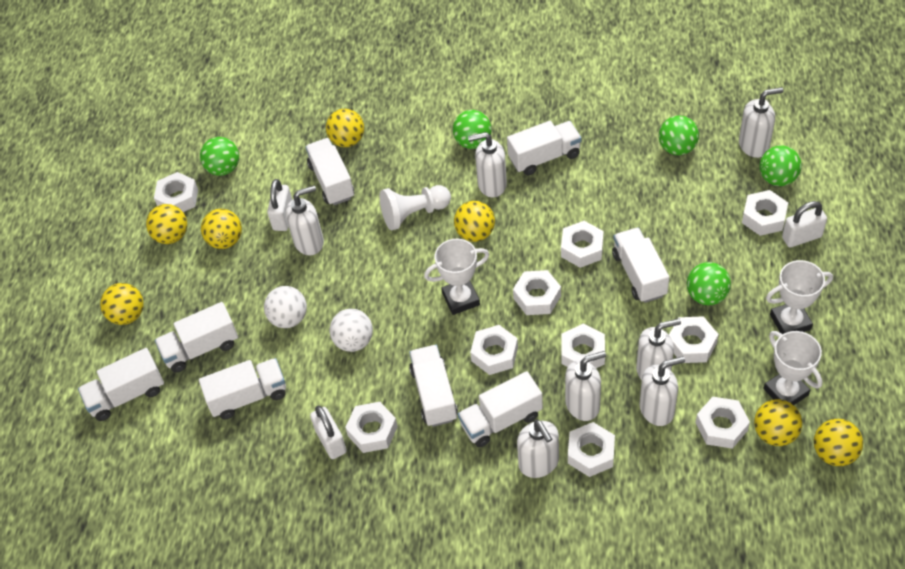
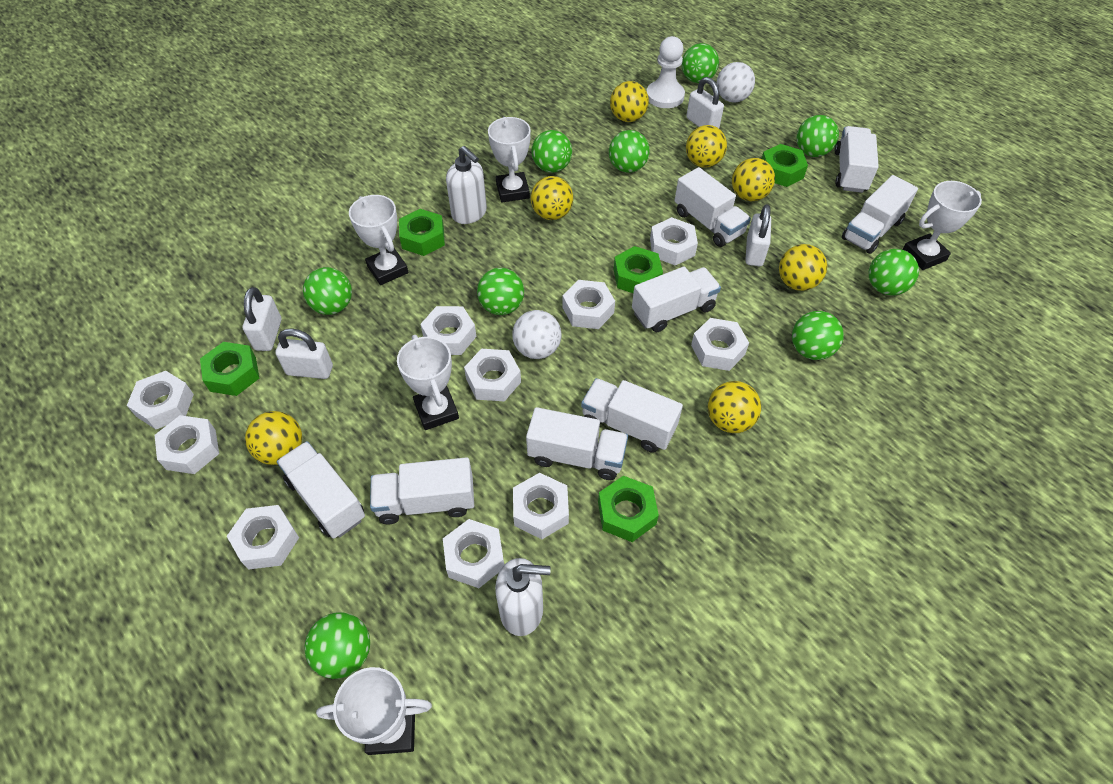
green ball: 5 -> 9
green nut: 0 -> 5
white padlock: 3 -> 4
white soap dispenser: 7 -> 2
white trophy: 3 -> 5

